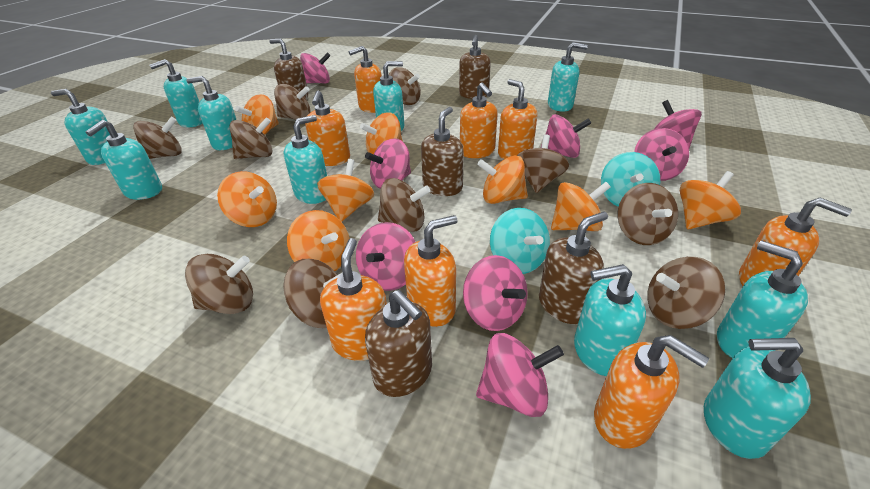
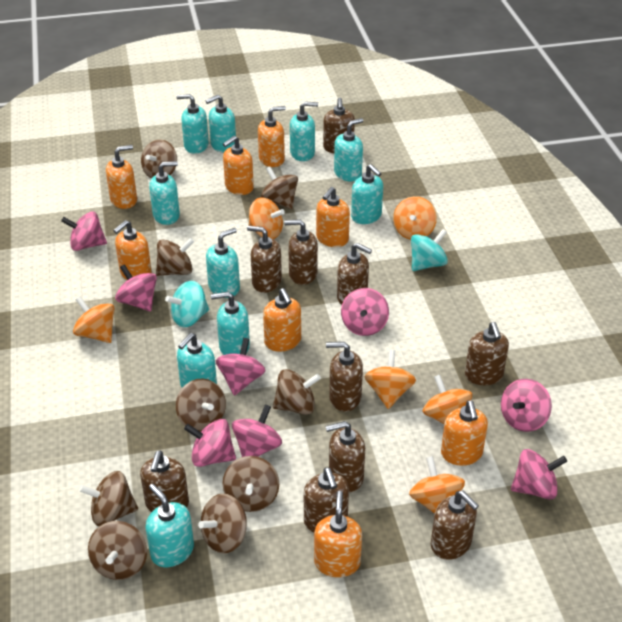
brown soap dispenser: 5 -> 10
brown spinning top: 10 -> 9
orange spinning top: 8 -> 6

